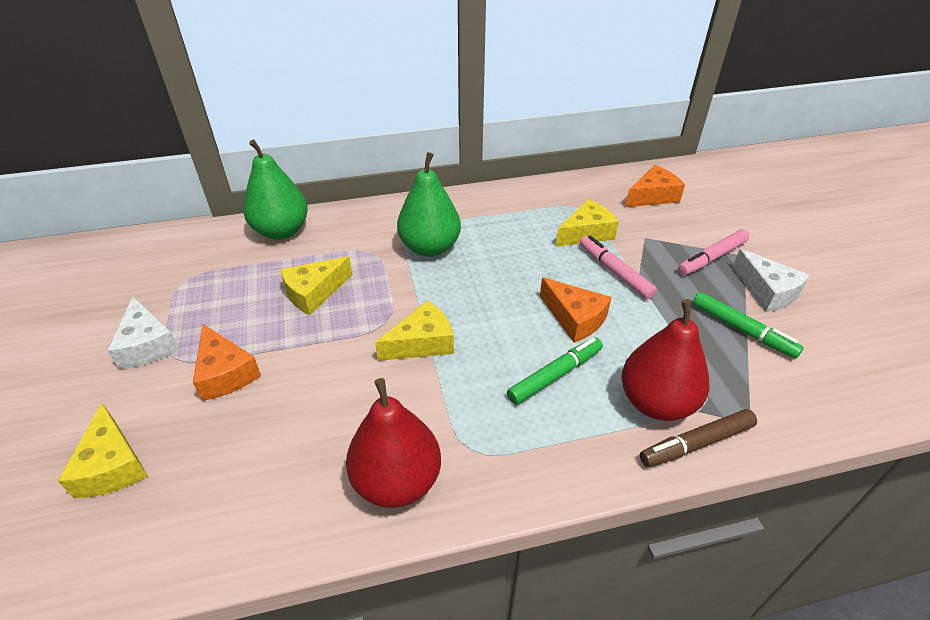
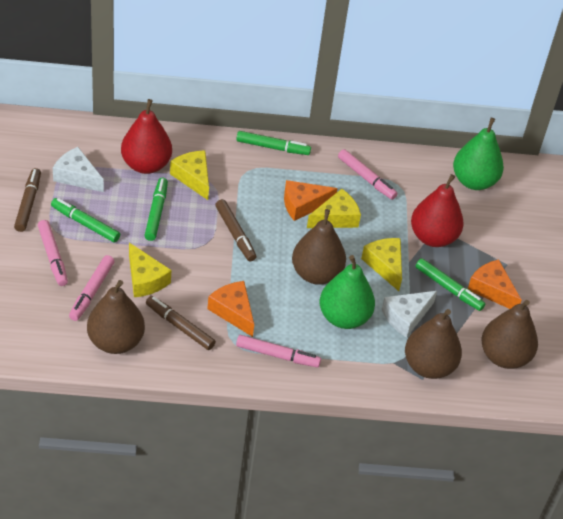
brown marker: 1 -> 3
brown pear: 0 -> 4
green marker: 2 -> 4
pink marker: 2 -> 4

